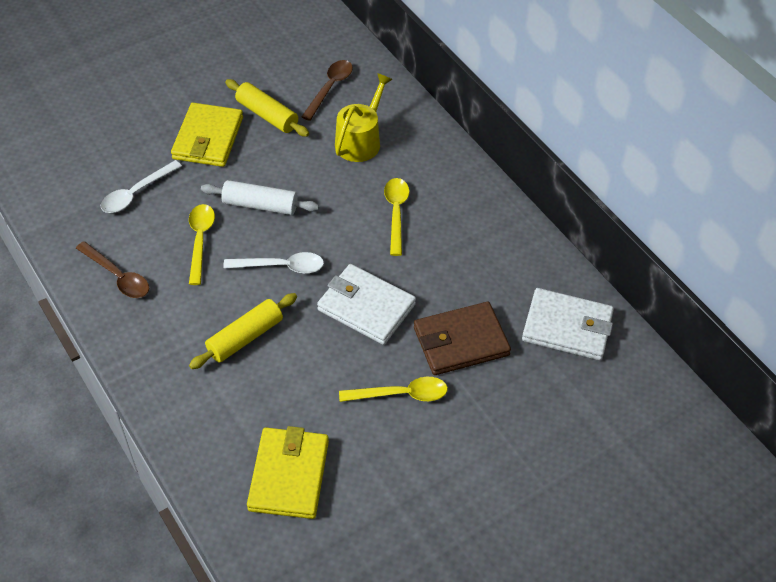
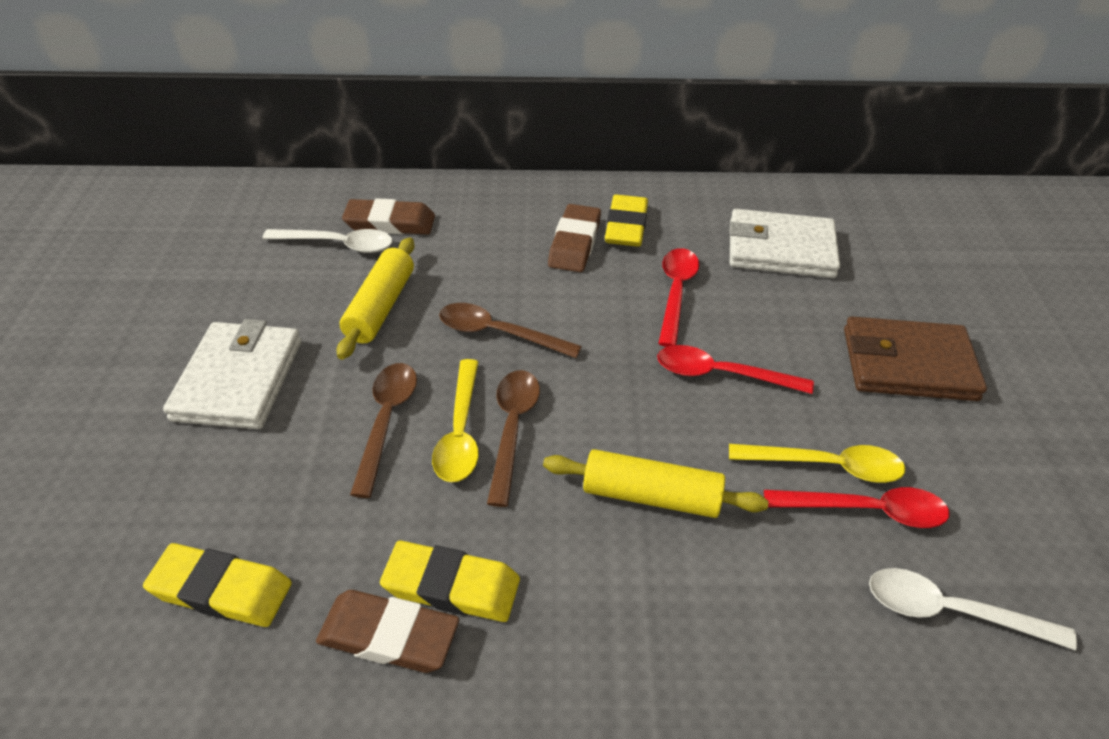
brown eraser: 0 -> 3
brown spoon: 2 -> 3
red spoon: 0 -> 3
white rolling pin: 1 -> 0
yellow eraser: 0 -> 3
yellow spoon: 3 -> 2
yellow wallet: 2 -> 0
yellow watering can: 1 -> 0

